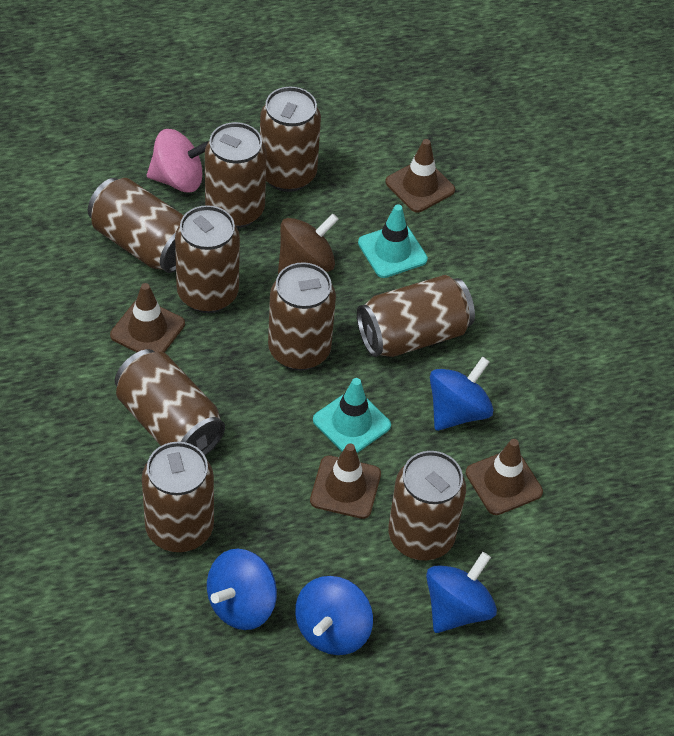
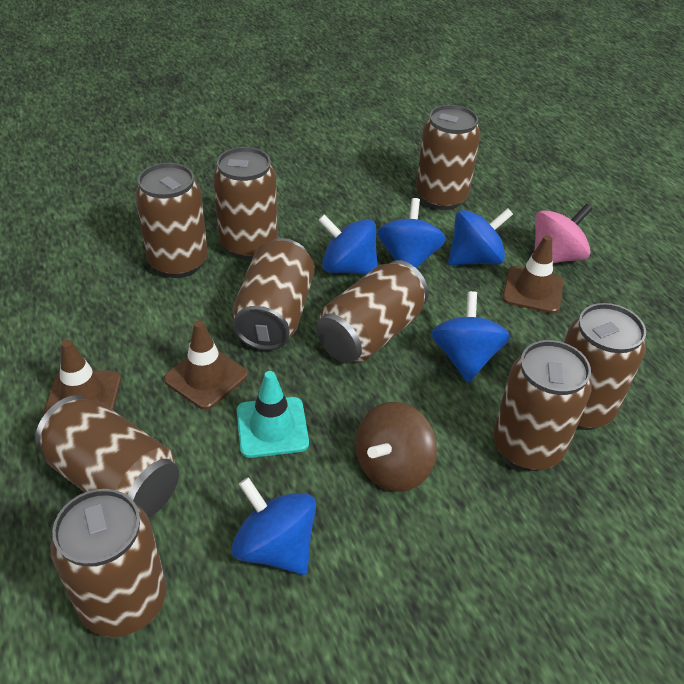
blue spinning top: 4 -> 5
brown traffic cone: 4 -> 3
turquoise traffic cone: 2 -> 1

